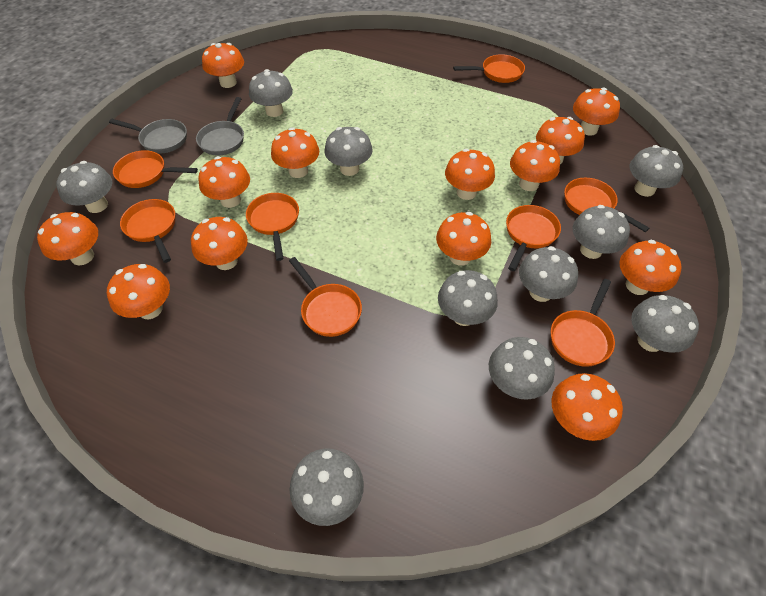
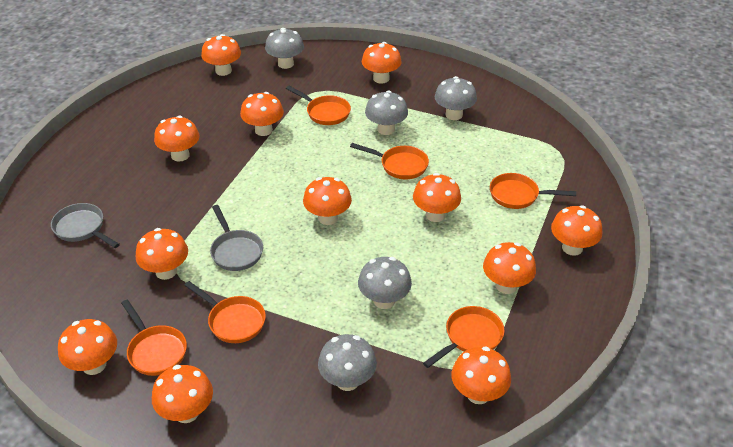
grey mushroom: 10 -> 5
orange mushroom: 13 -> 12
orange pan: 8 -> 6

